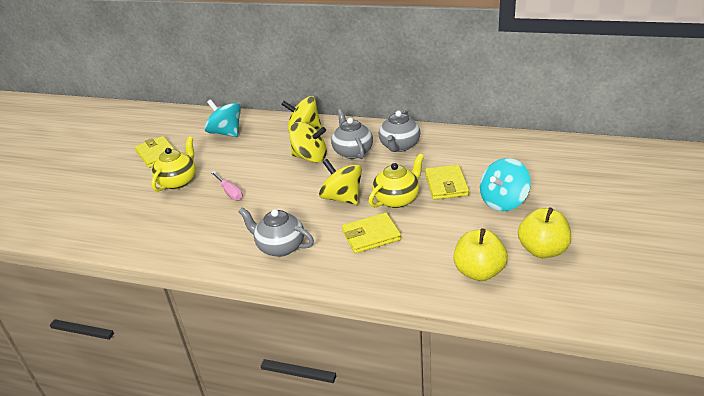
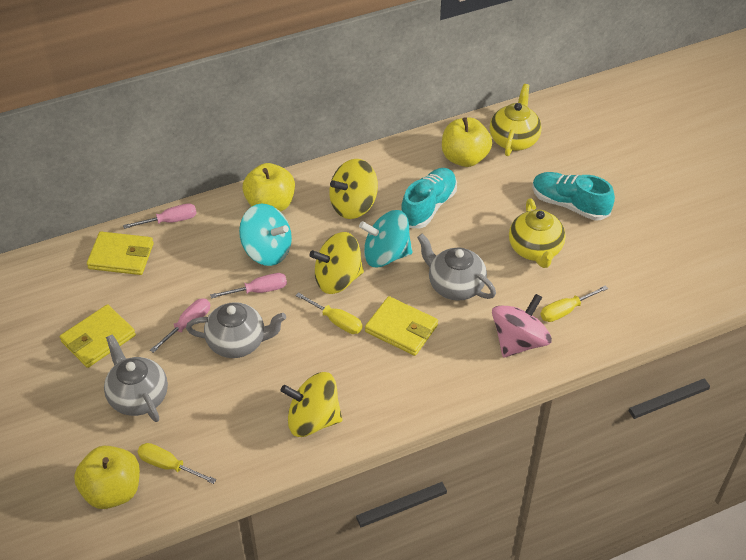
pink screwdriver: 1 -> 3
pink spinning top: 0 -> 1
turquoise shoe: 0 -> 2
yellow apple: 2 -> 3
yellow screwdriver: 0 -> 3

